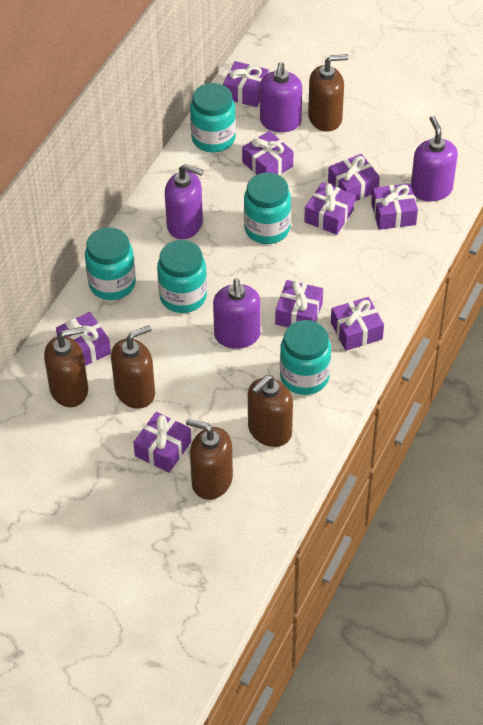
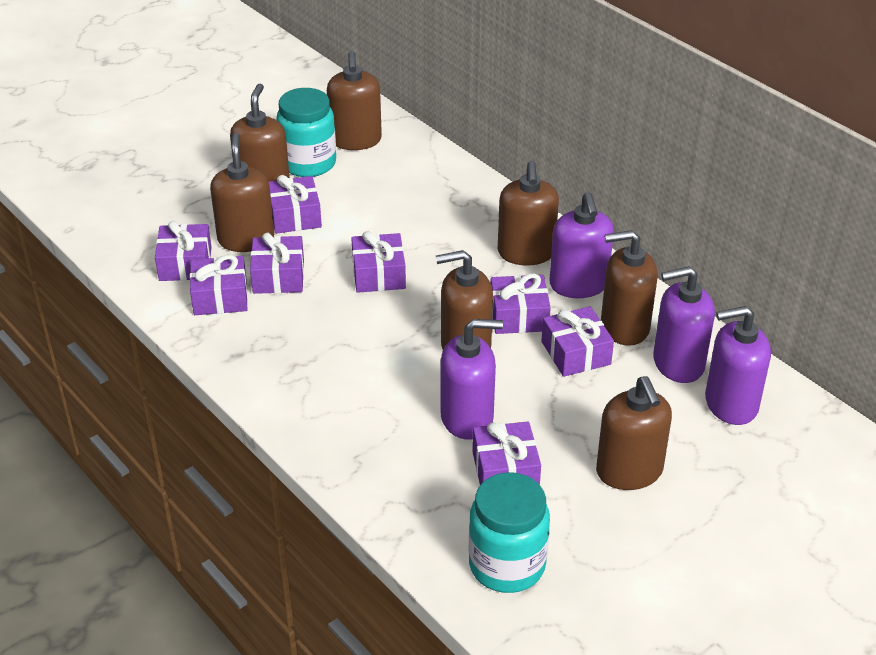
brown soap dispenser: 5 -> 7
purple gift: 9 -> 8
turquoise jar: 5 -> 2

